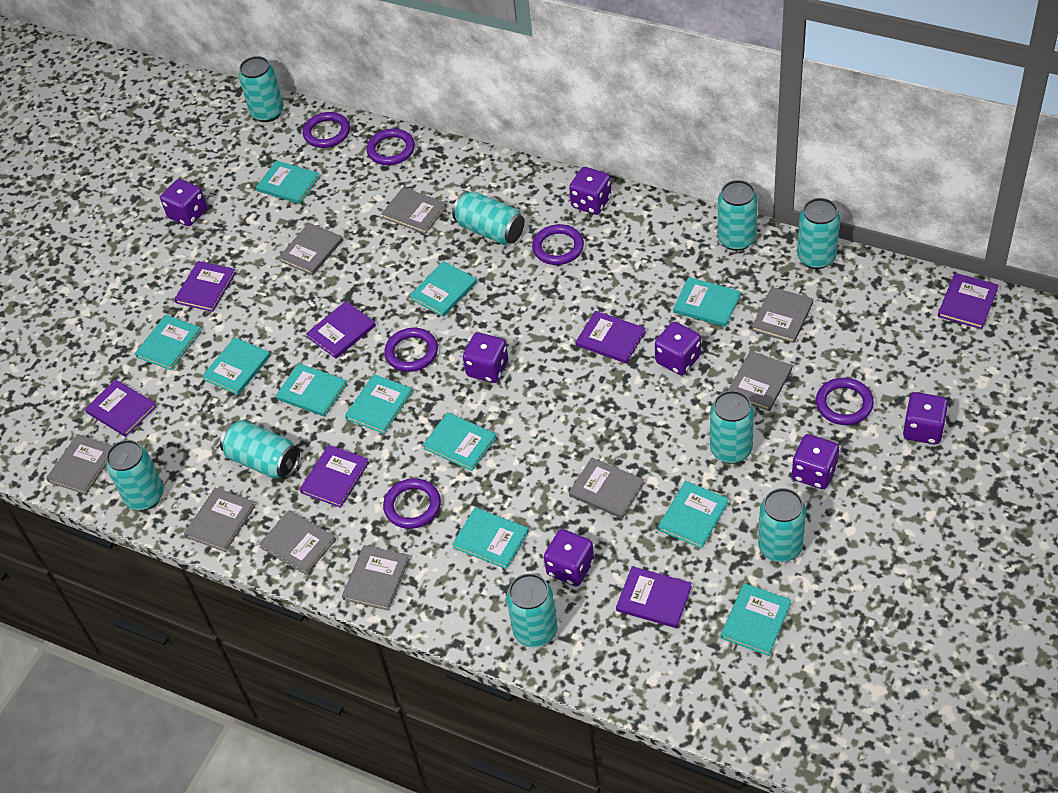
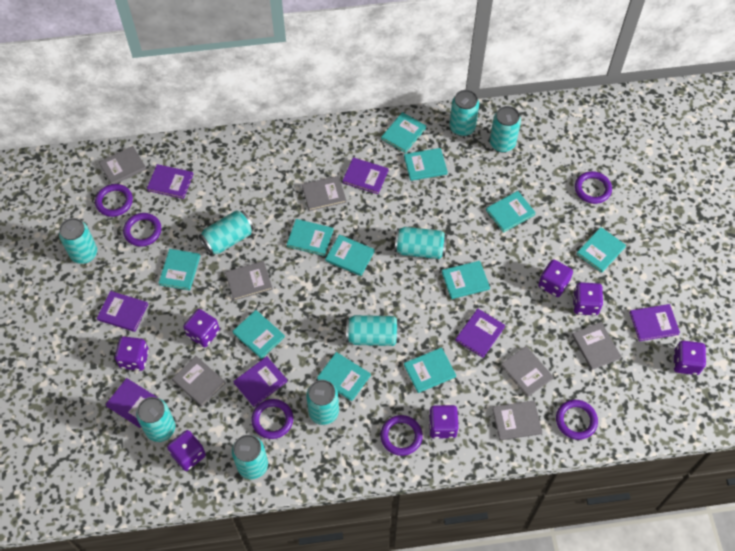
grey book: 9 -> 7

